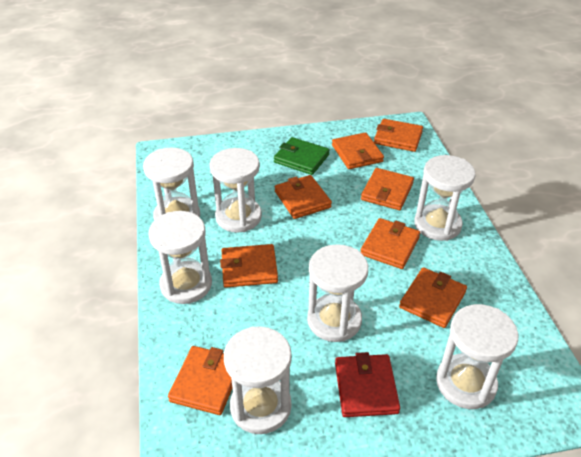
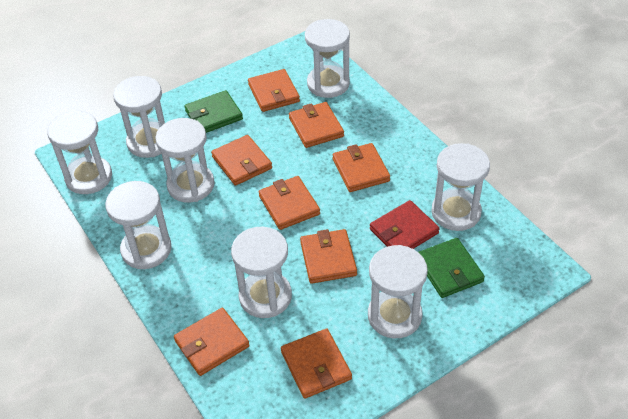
green wallet: 1 -> 2
white hourglass: 7 -> 8

